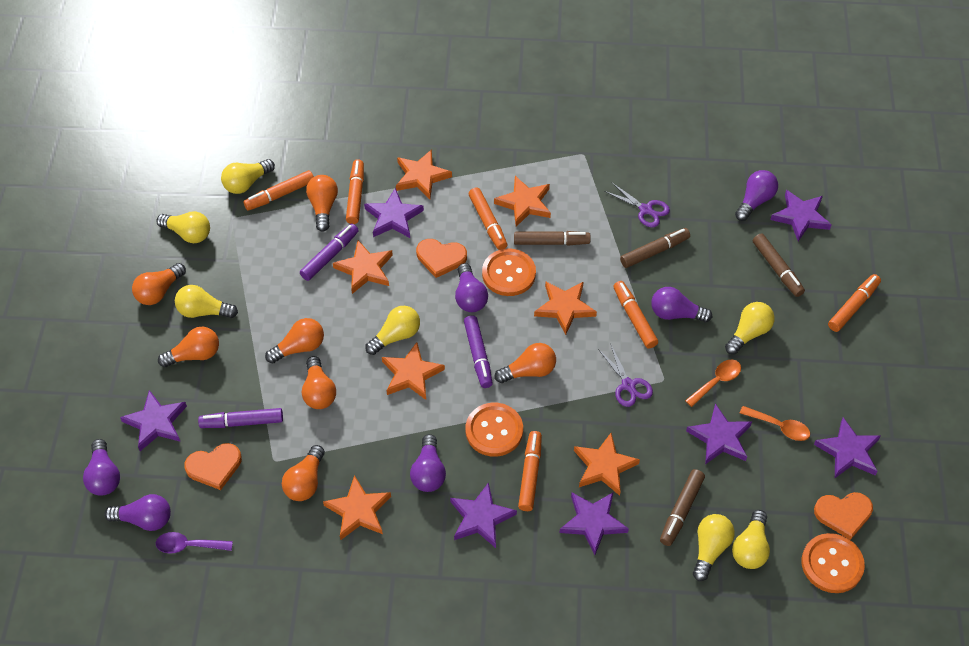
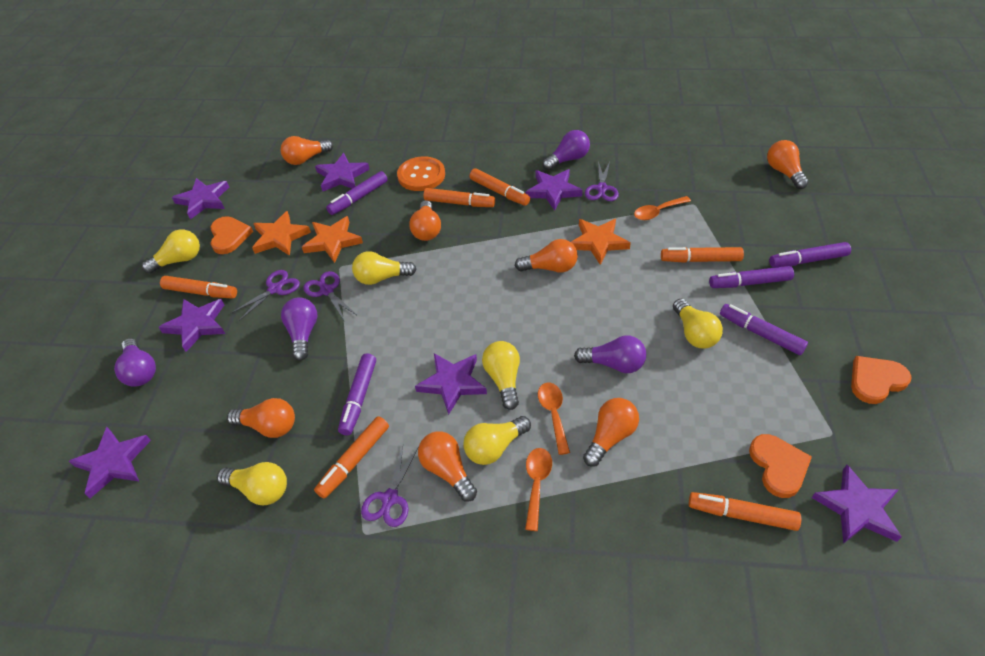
brown marker: 4 -> 0
orange button: 3 -> 1
orange spoon: 2 -> 3
orange star: 7 -> 3
purple light bulb: 6 -> 4
purple marker: 3 -> 5
purple scissors: 2 -> 4
purple spoon: 1 -> 0
yellow light bulb: 7 -> 6

